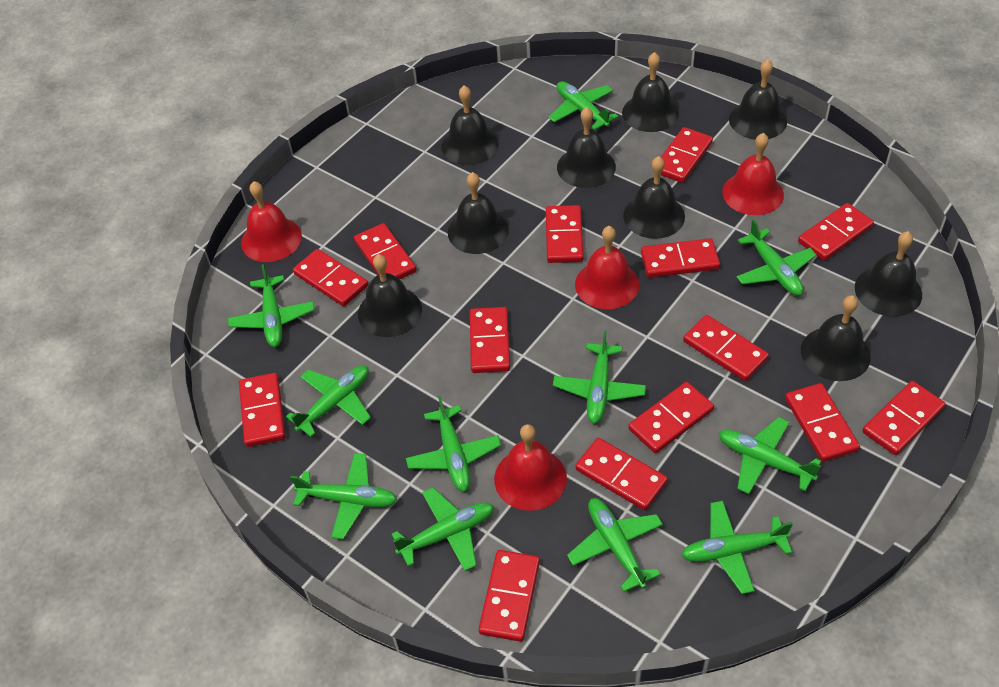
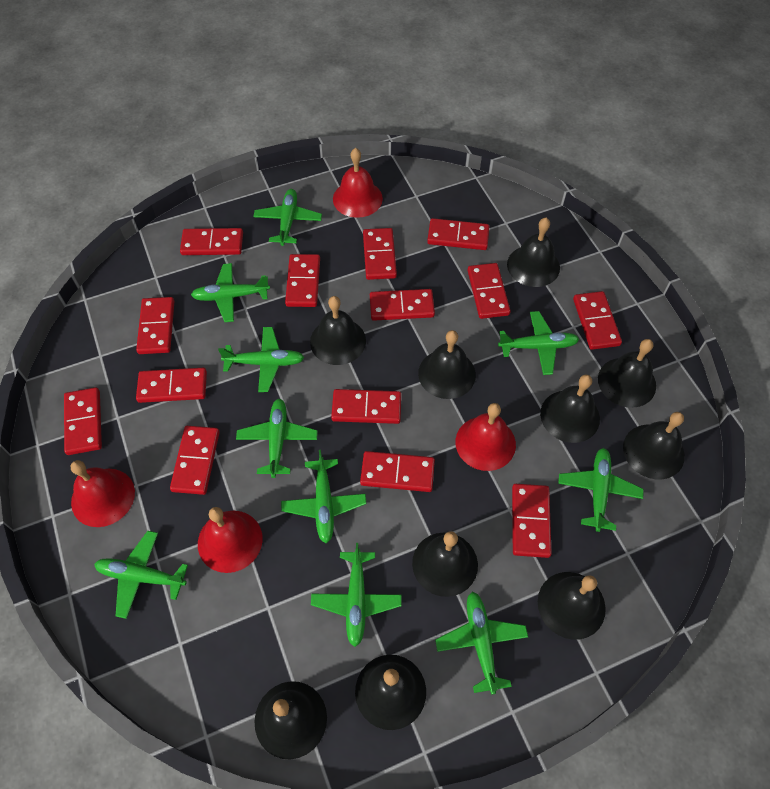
black bell: 9 -> 10
green plane: 11 -> 10

